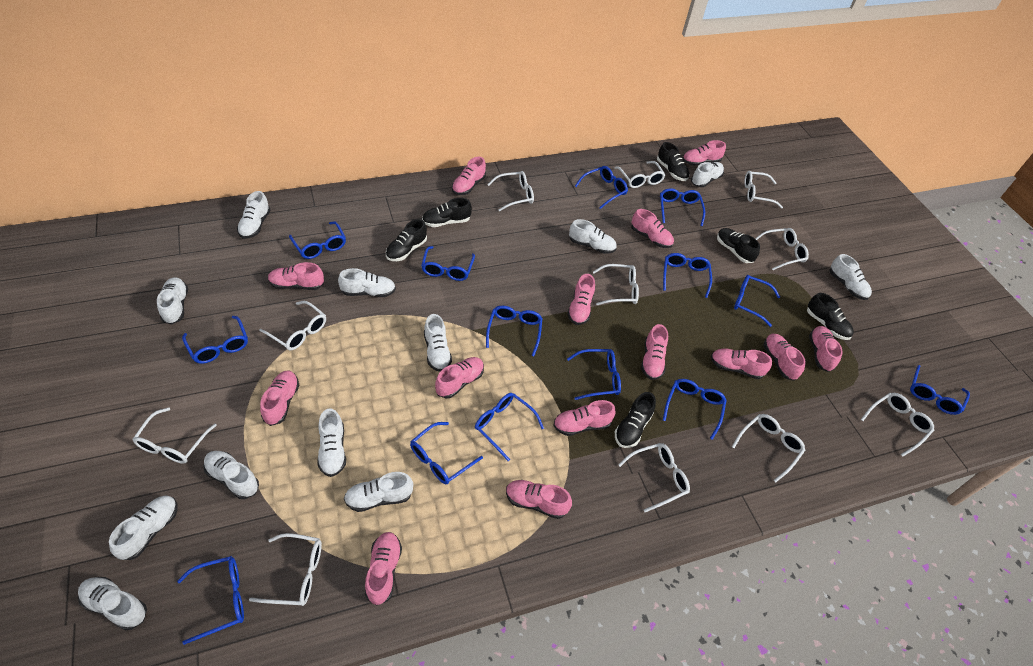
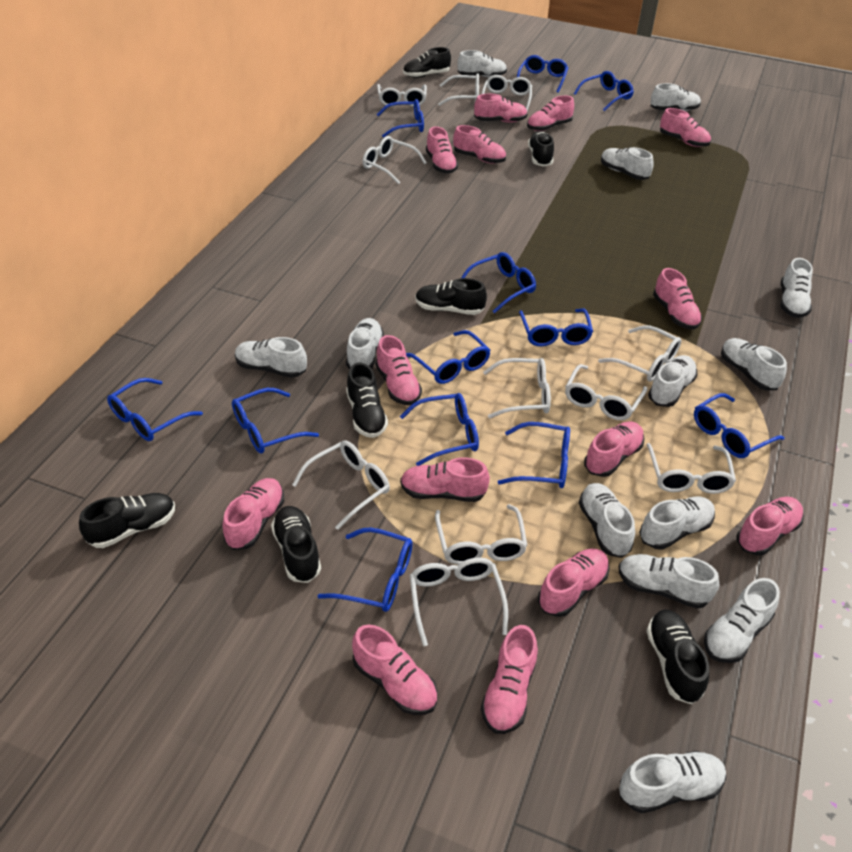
black shoe: 6 -> 7
blue glasses: 14 -> 12
white shoe: 12 -> 13

